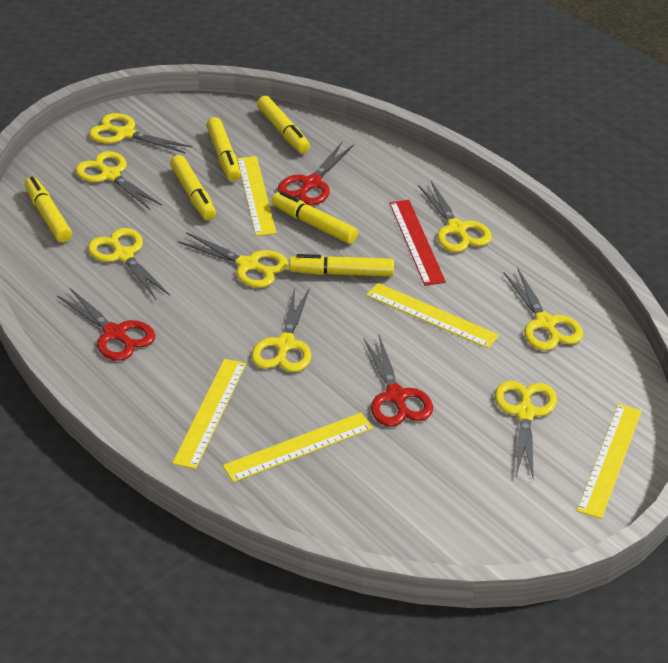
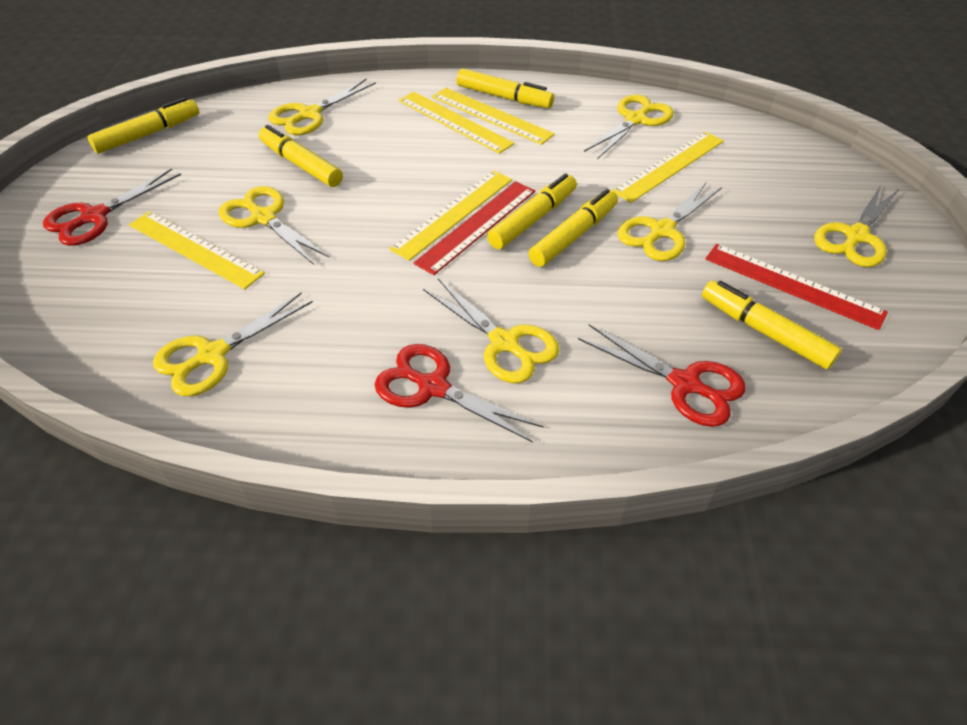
red ruler: 1 -> 2
yellow scissors: 8 -> 7

